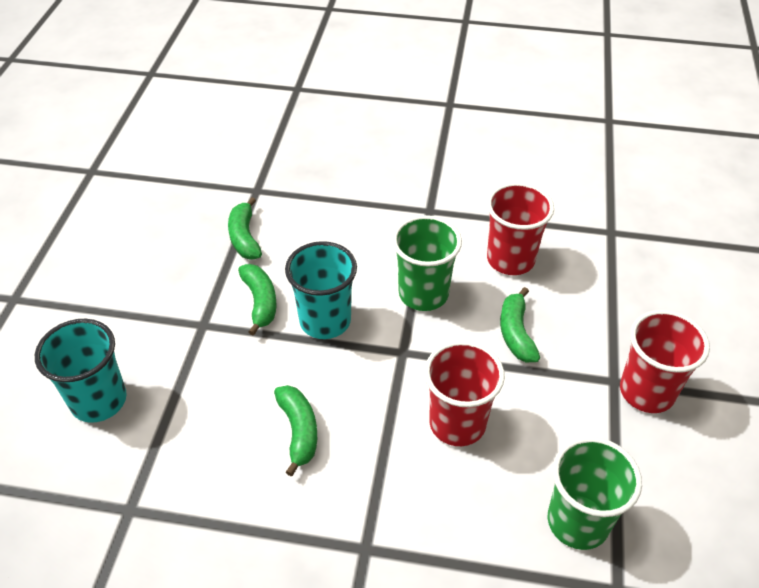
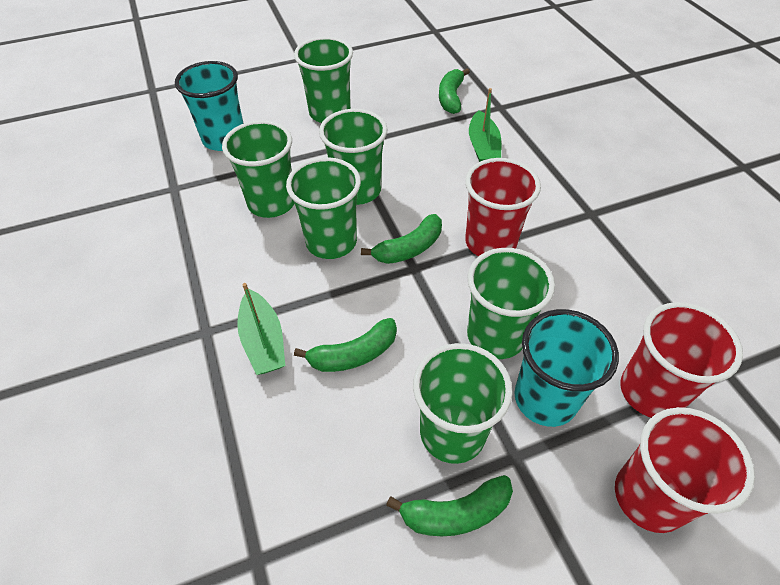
green boat: 0 -> 2
green cup: 2 -> 6

